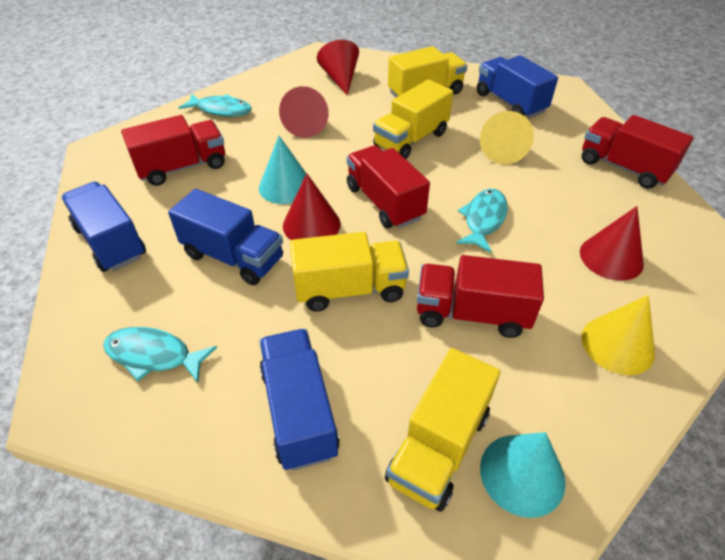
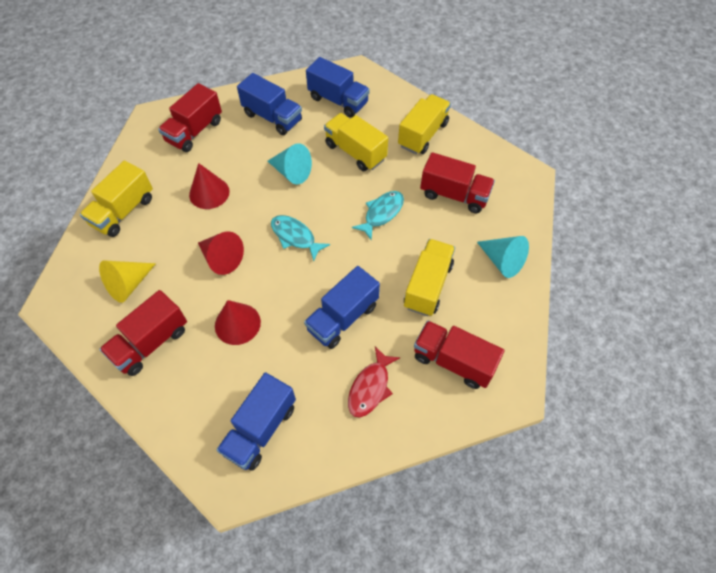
red cone: 4 -> 3
red fish: 0 -> 1
turquoise fish: 3 -> 2
yellow cone: 2 -> 1

